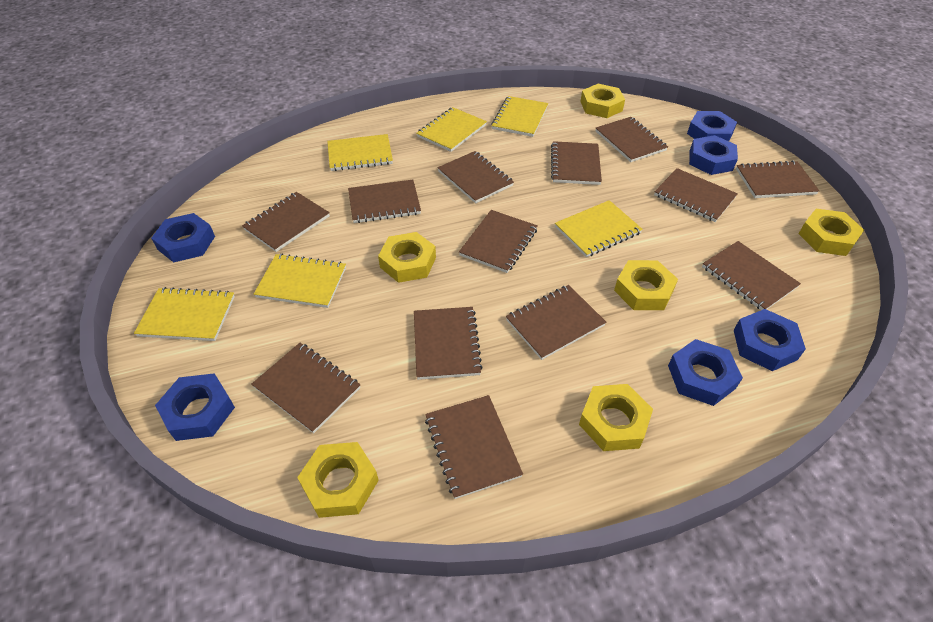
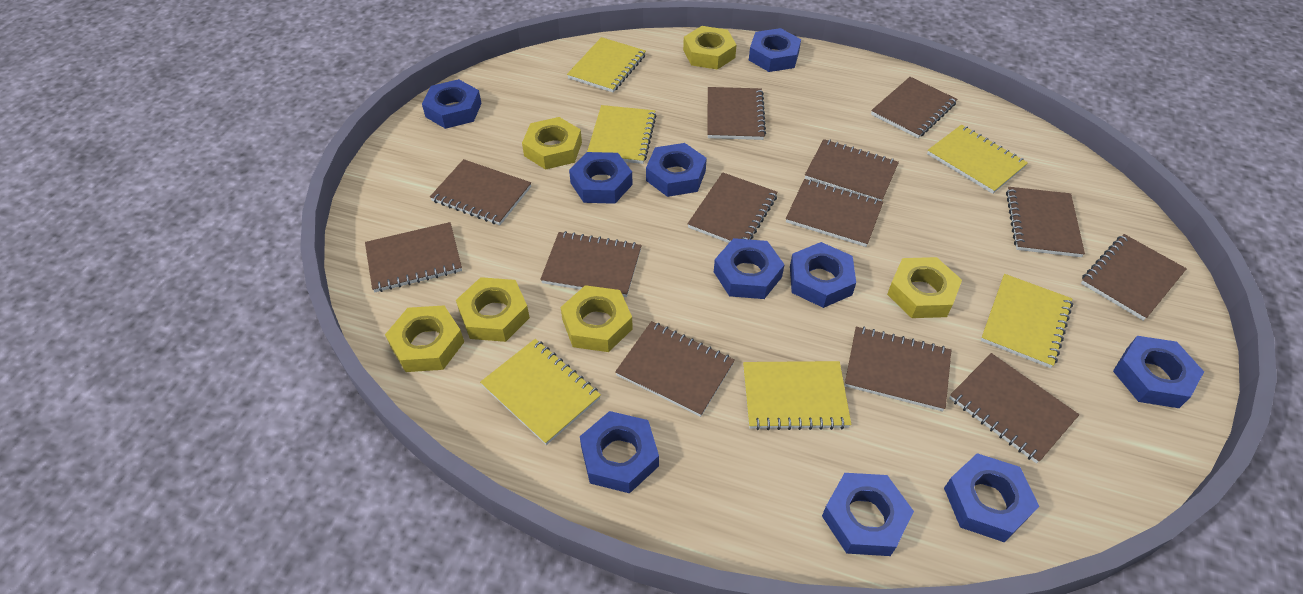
blue nut: 6 -> 10

